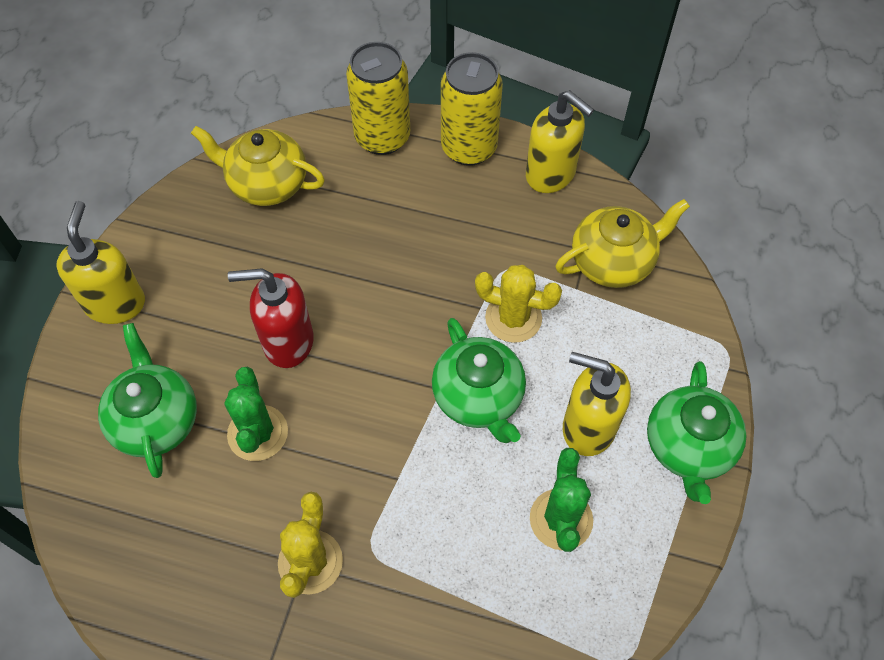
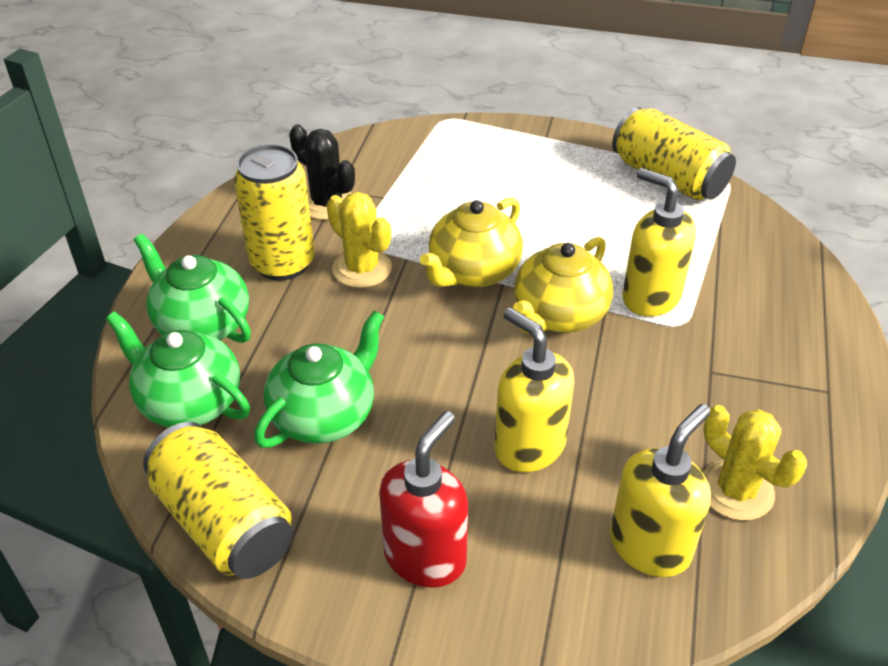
black cactus: 0 -> 1
green cactus: 2 -> 0
yellow can: 2 -> 3

